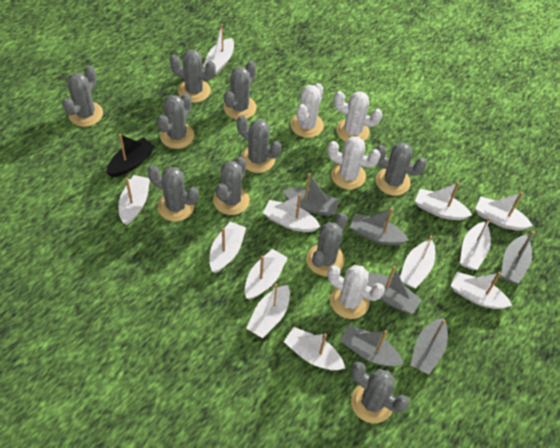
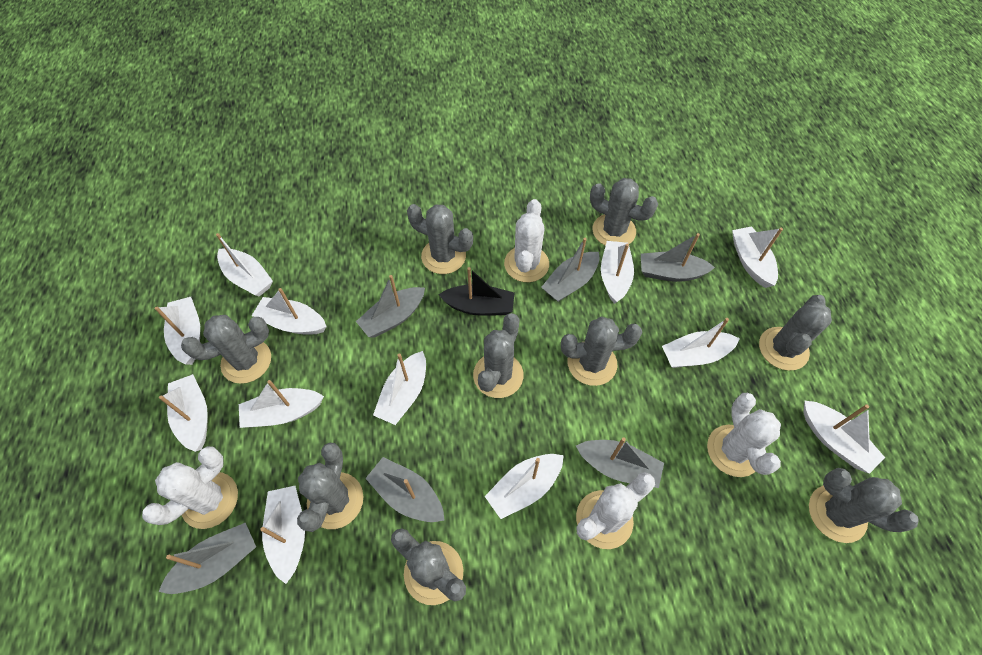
grey cactus: 10 -> 9

